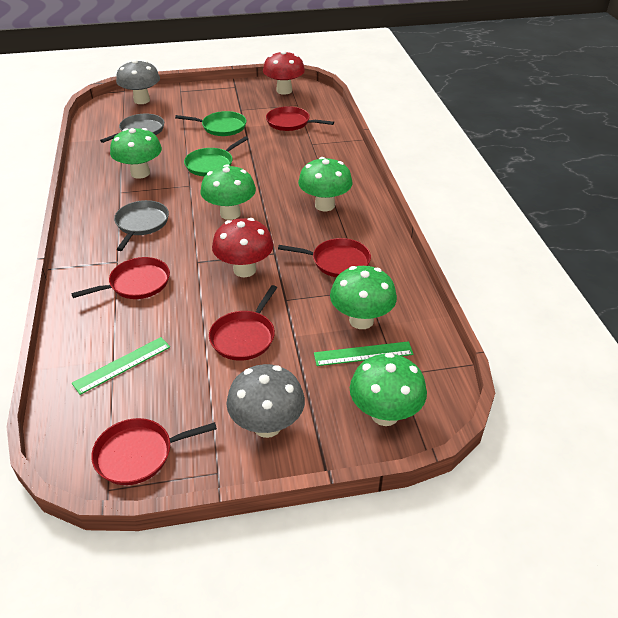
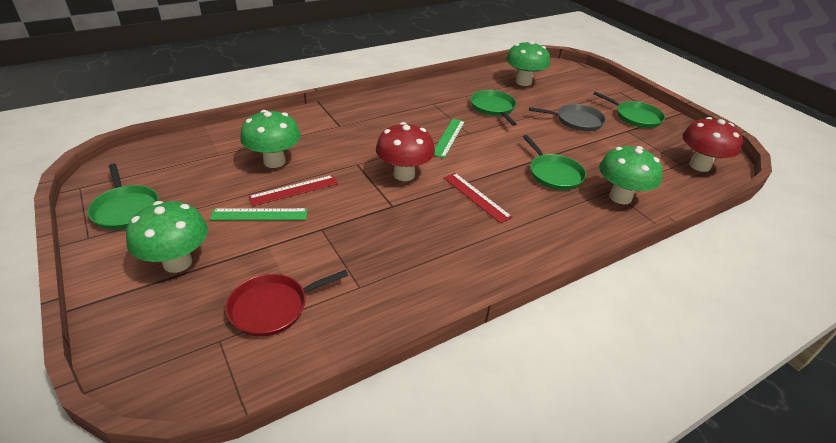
green mushroom: 5 -> 4
green pan: 2 -> 4
grey mushroom: 2 -> 0
grey pan: 2 -> 1
red pan: 5 -> 1
red ruler: 0 -> 2

